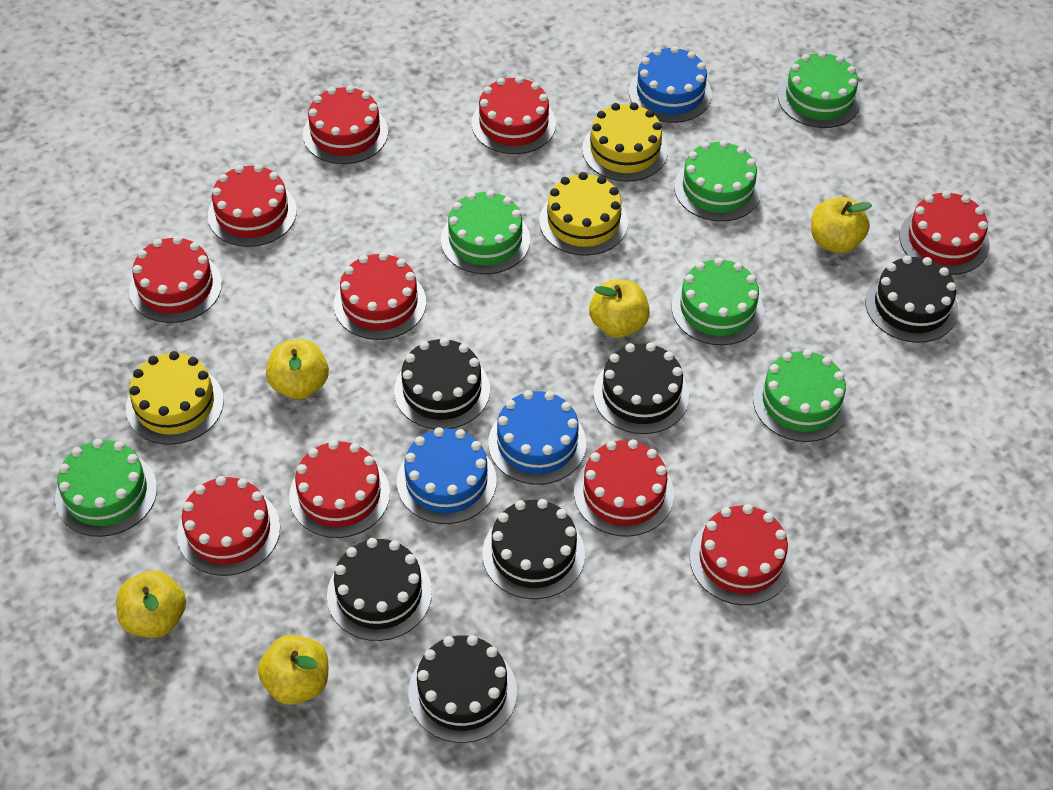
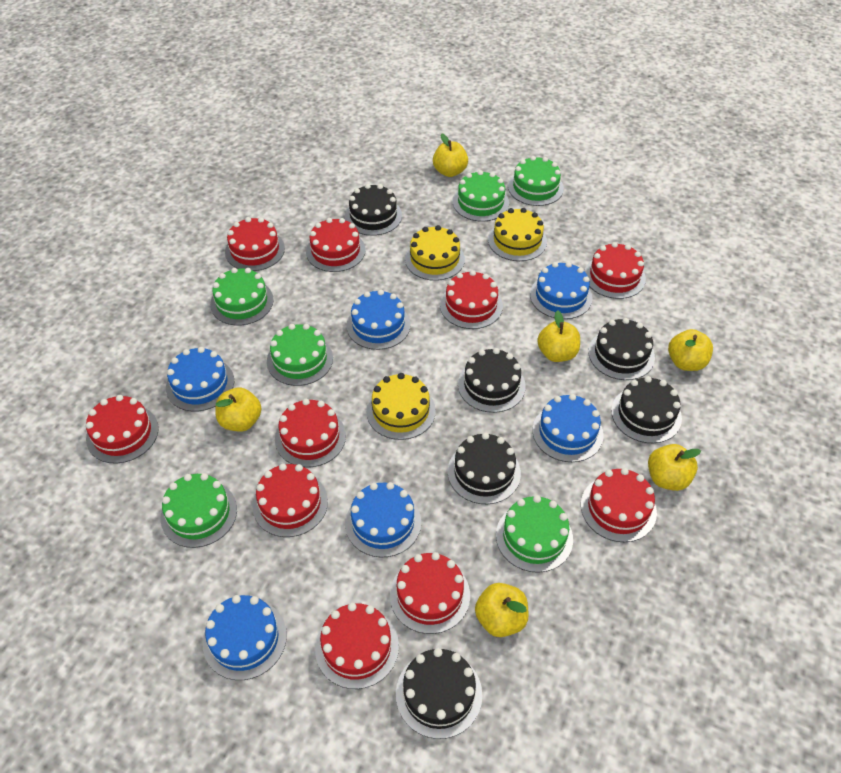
blue cake: 3 -> 6
yellow apple: 5 -> 6

